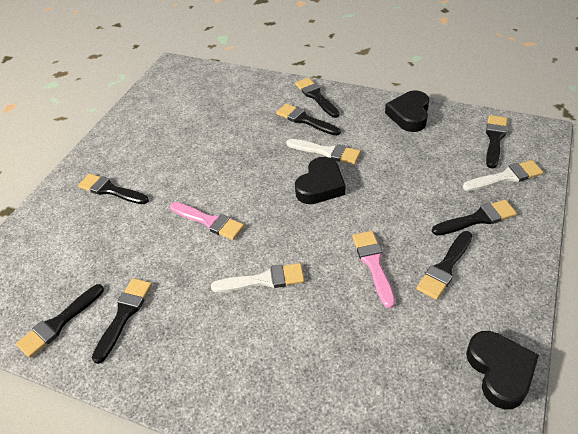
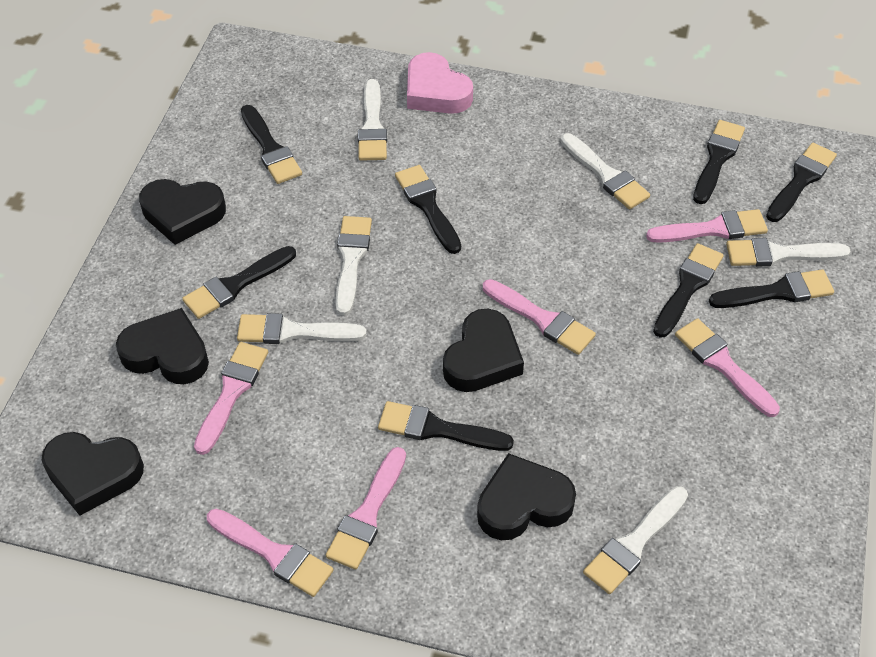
black heart: 3 -> 5
pink brush: 2 -> 6
pink heart: 0 -> 1
white brush: 3 -> 6

